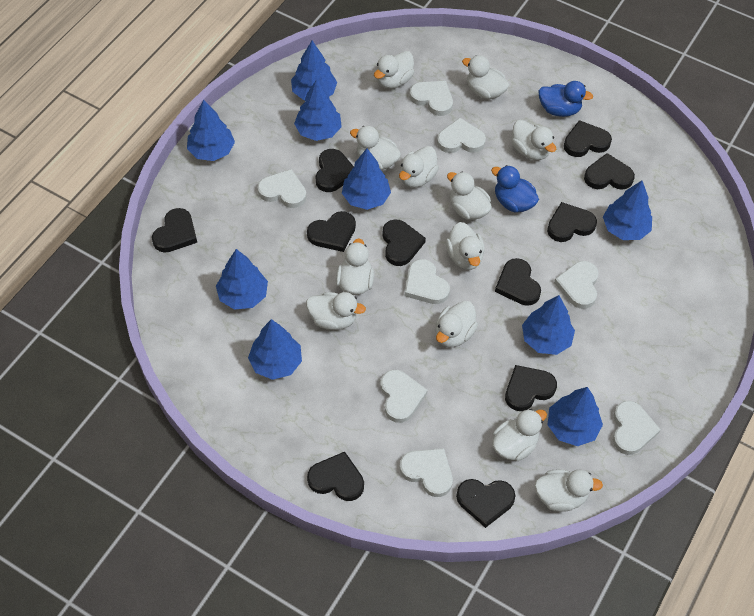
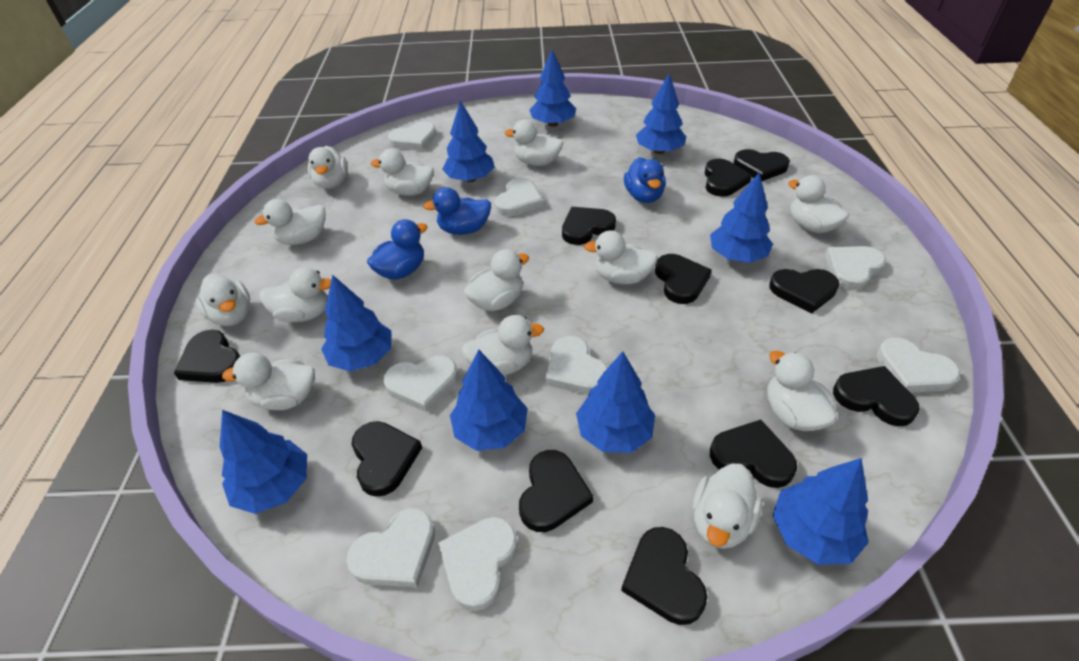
blue duck: 2 -> 3
white duck: 12 -> 13

